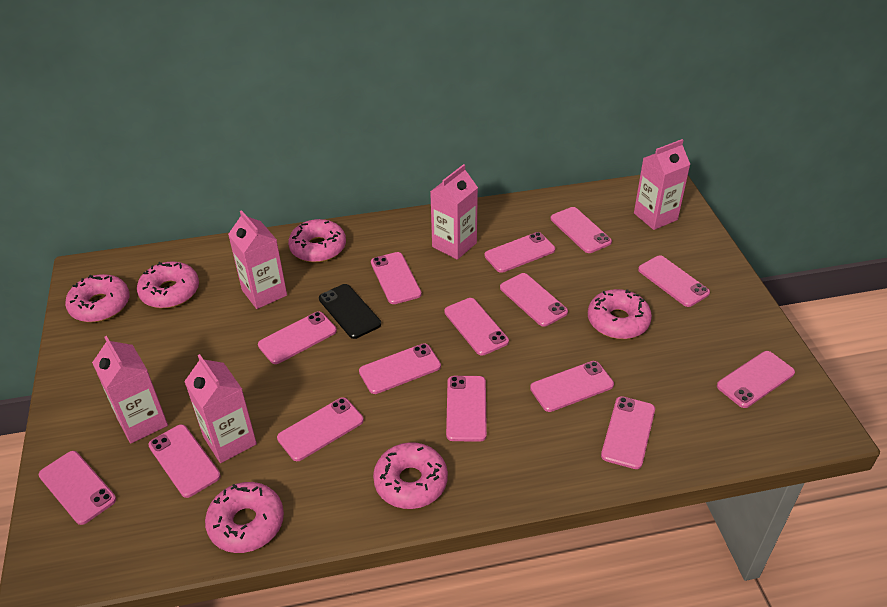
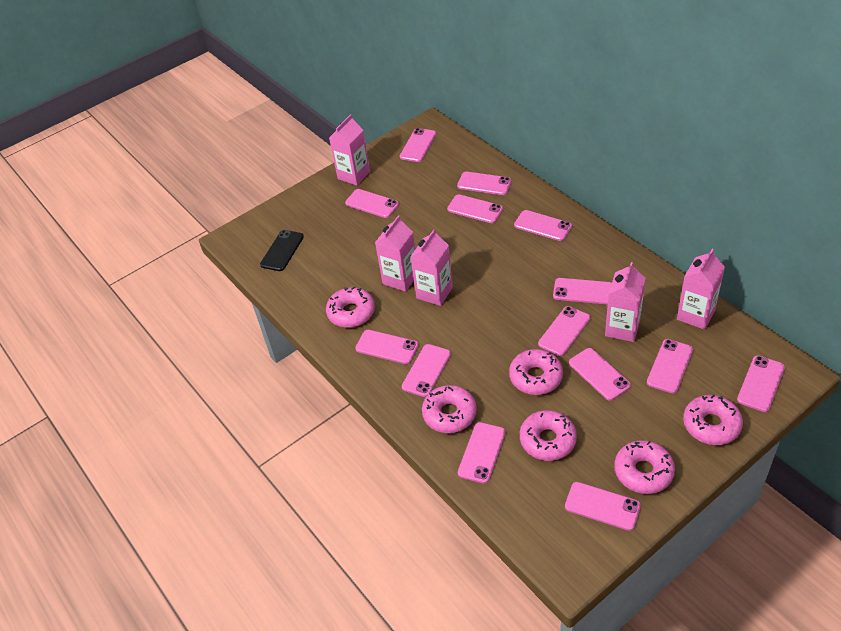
pink phone: 15 -> 14

